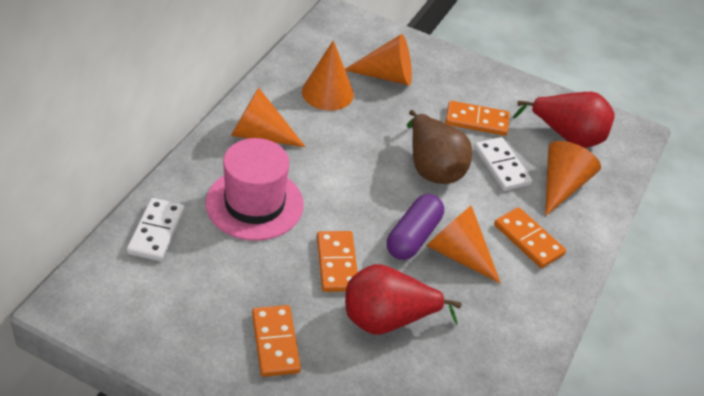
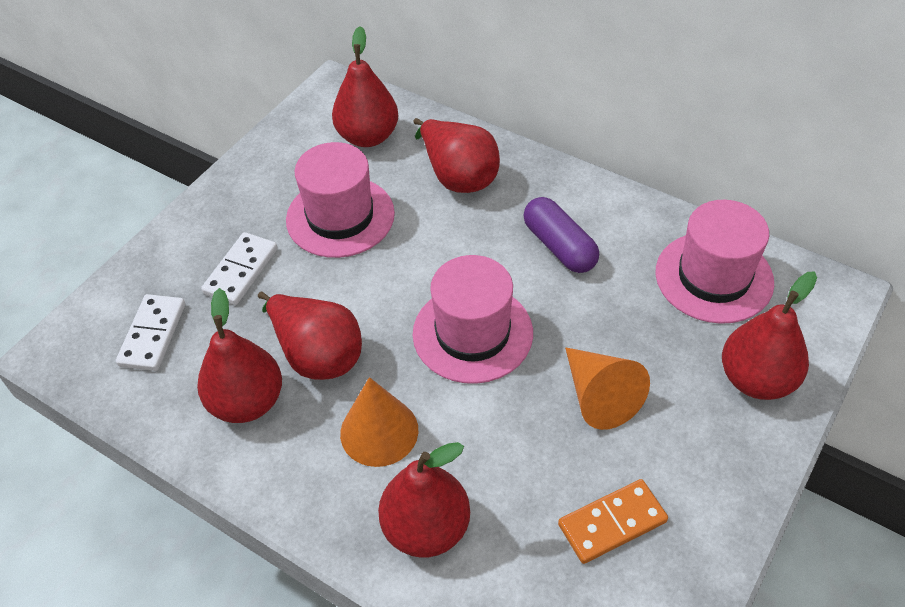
brown pear: 1 -> 0
orange cone: 5 -> 2
orange domino: 4 -> 1
pink hat: 1 -> 3
red pear: 2 -> 6

